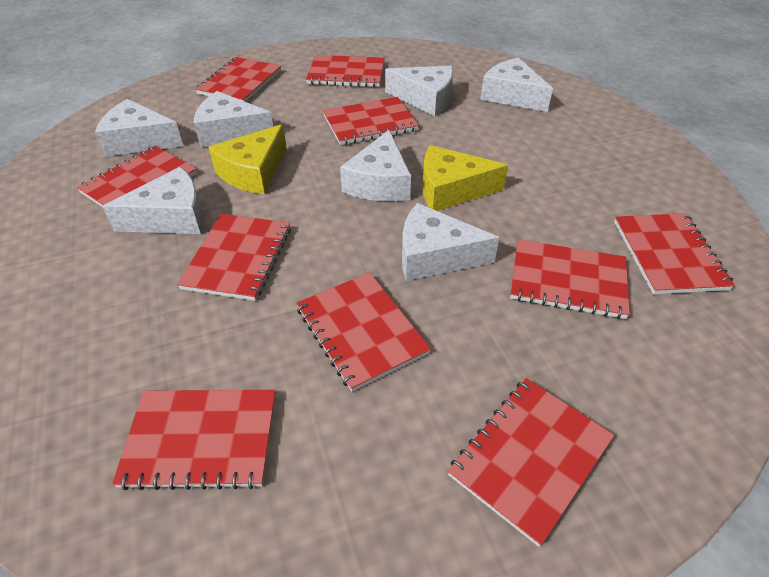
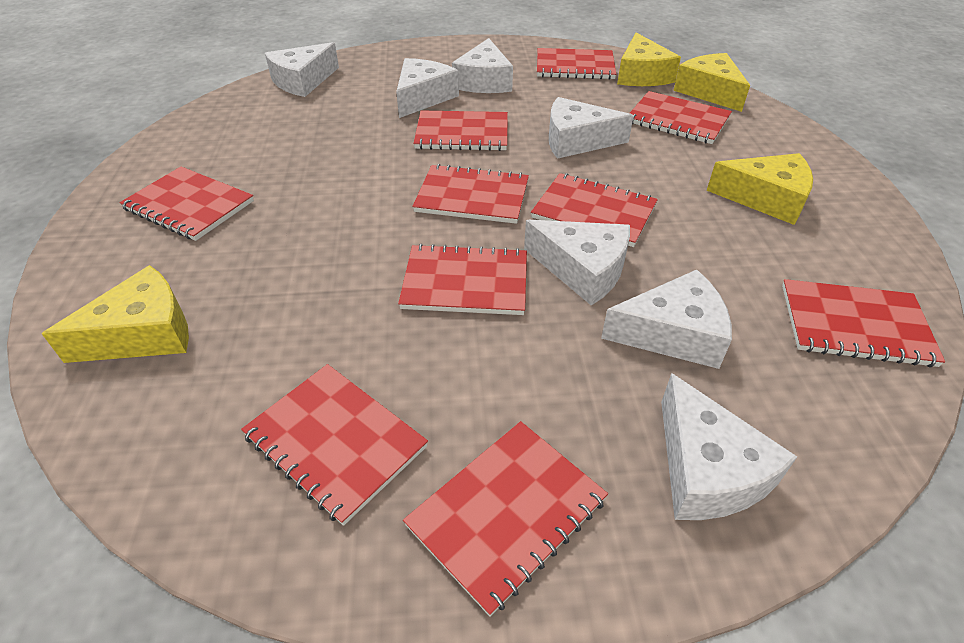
yellow cheese: 2 -> 4

